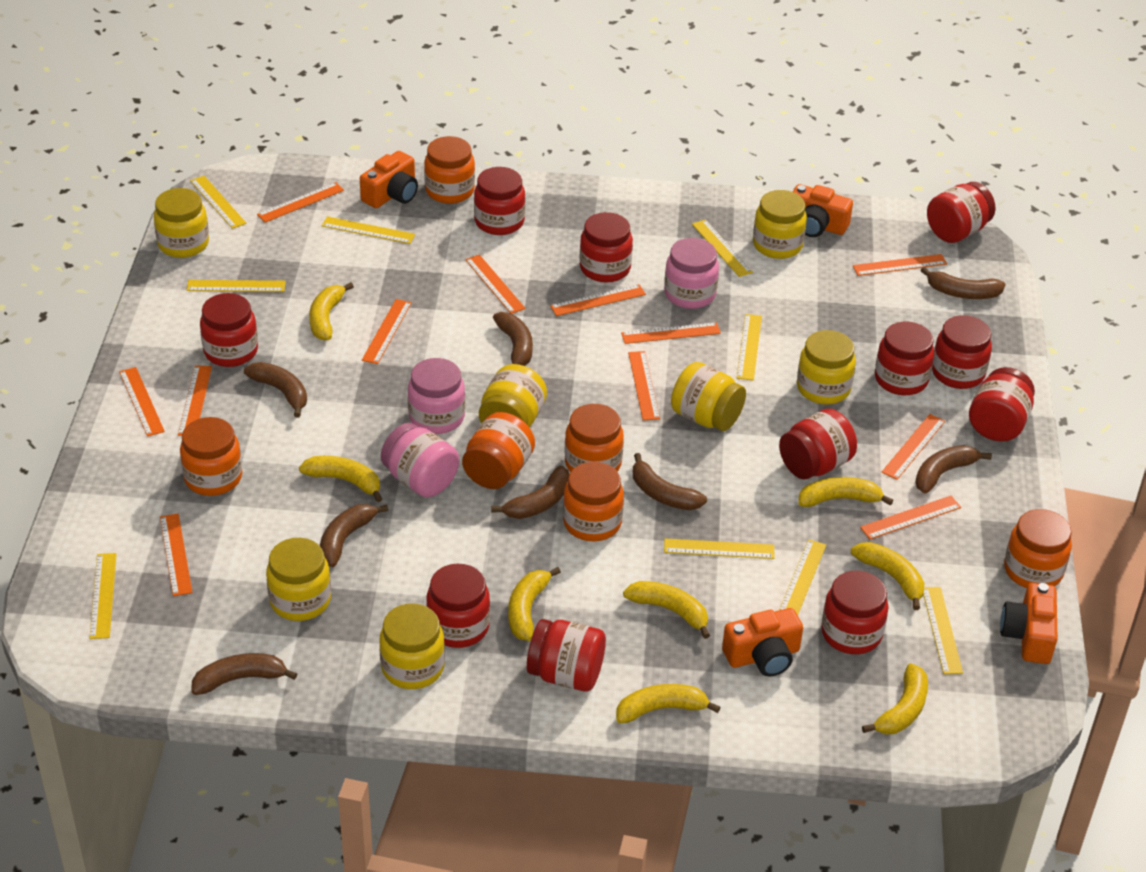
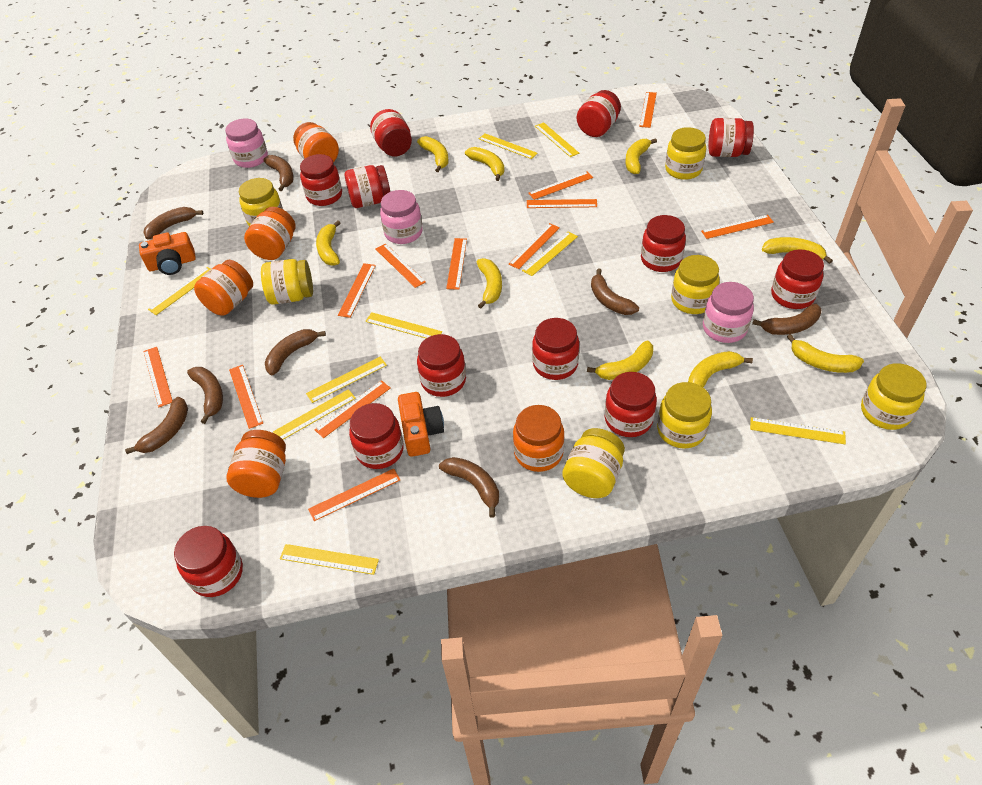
orange camera: 4 -> 2
orange jar: 6 -> 5
red jar: 11 -> 12
yellow banana: 8 -> 9

